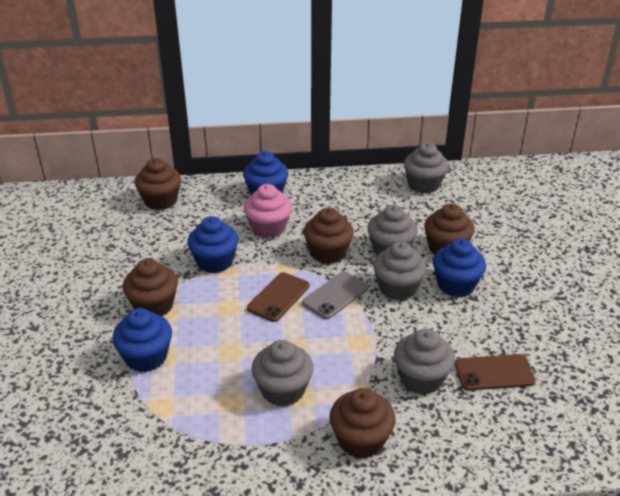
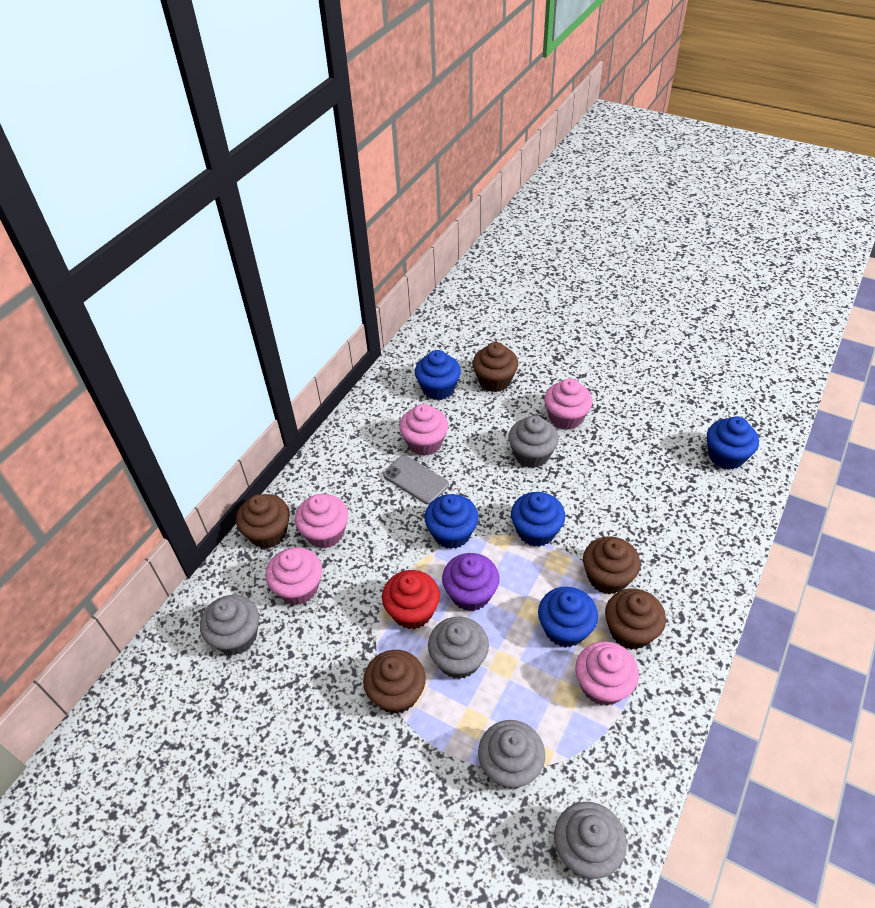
blue cupcake: 4 -> 5
brown phone: 2 -> 0
pink cupcake: 1 -> 5
purple cupcake: 0 -> 1
red cupcake: 0 -> 1

